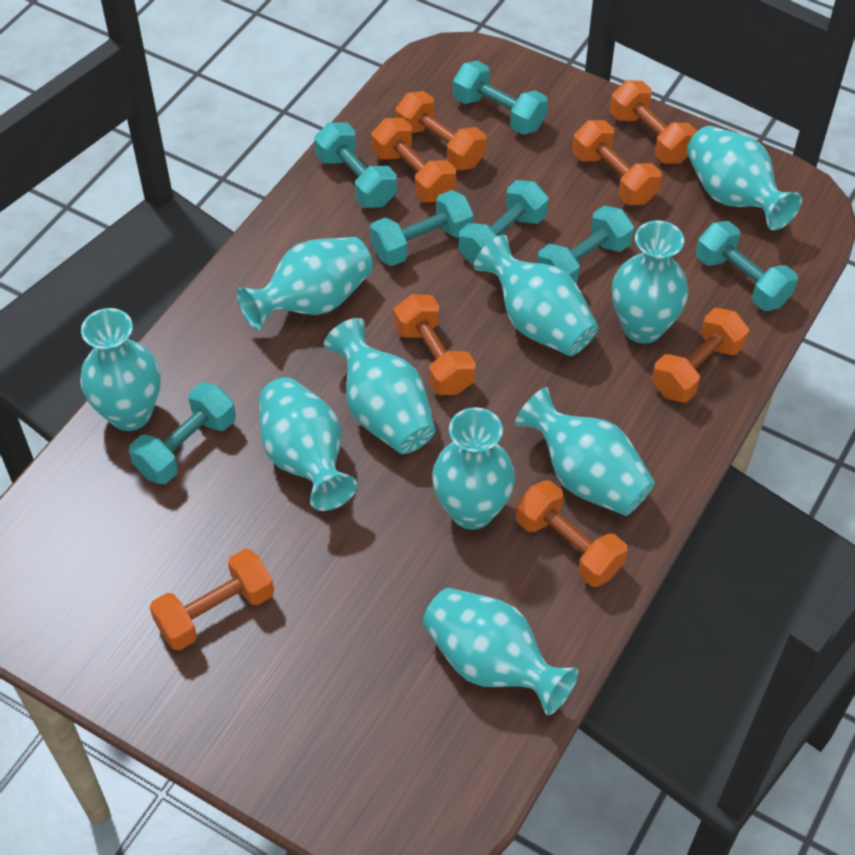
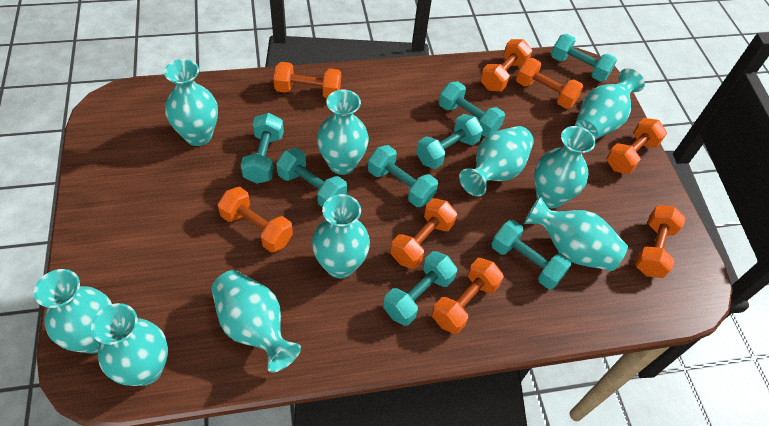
turquoise dumbbell: 7 -> 8

